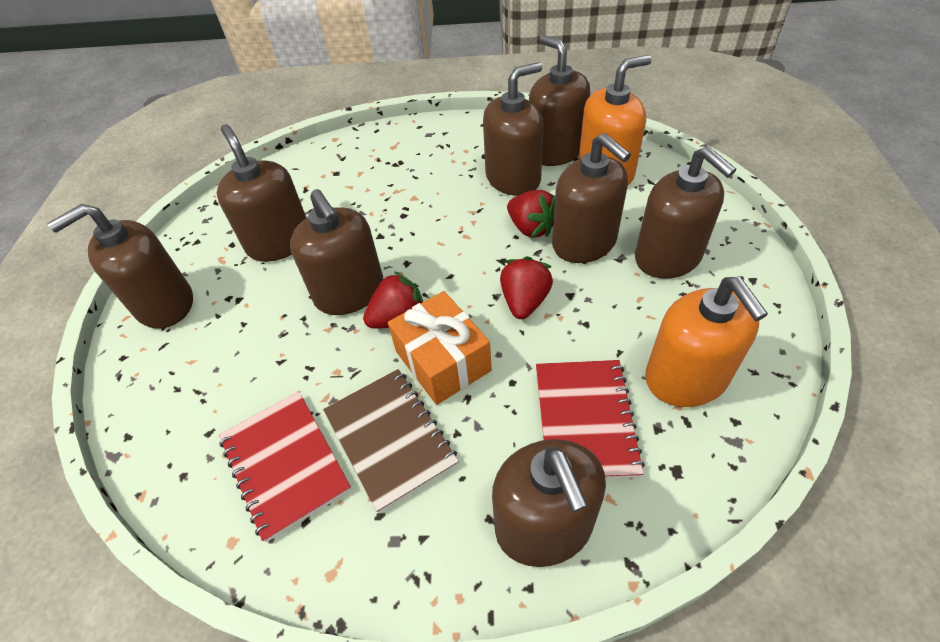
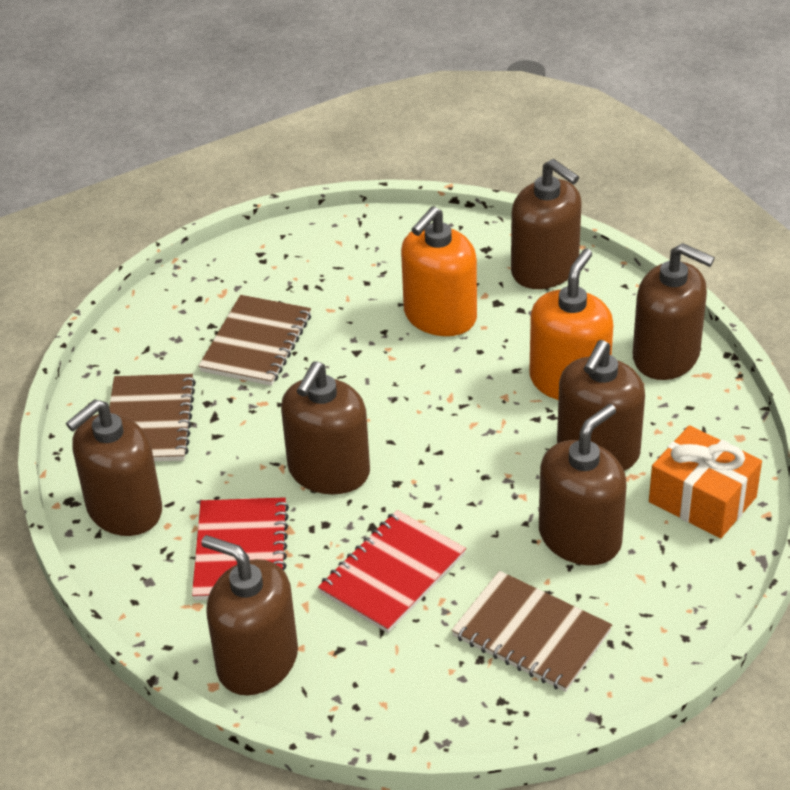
brown notebook: 1 -> 3
brown soap dispenser: 8 -> 7
red strawberry: 3 -> 0

